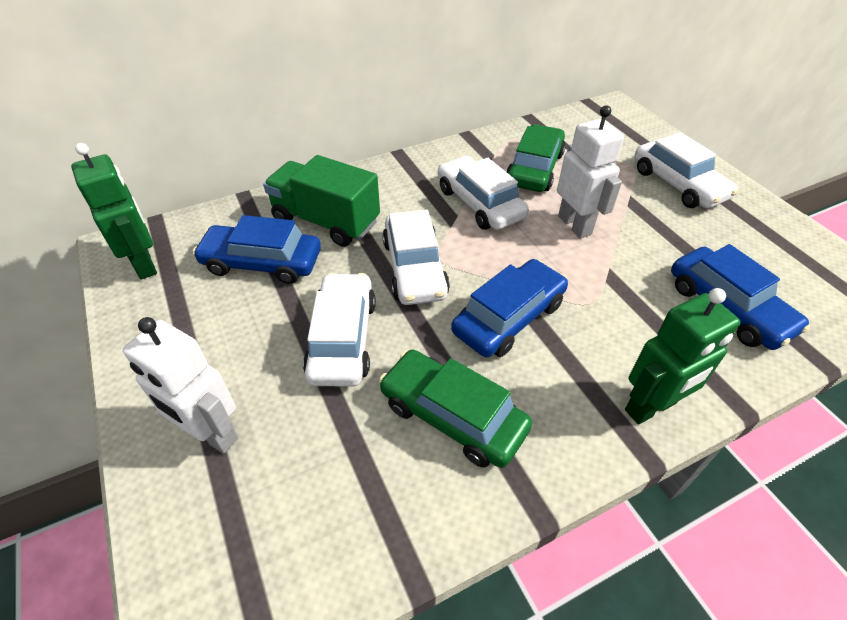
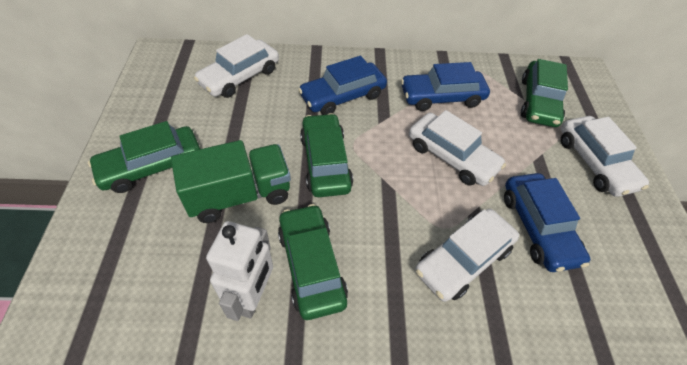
green car: 2 -> 4
green robot: 2 -> 0
white robot: 2 -> 1

